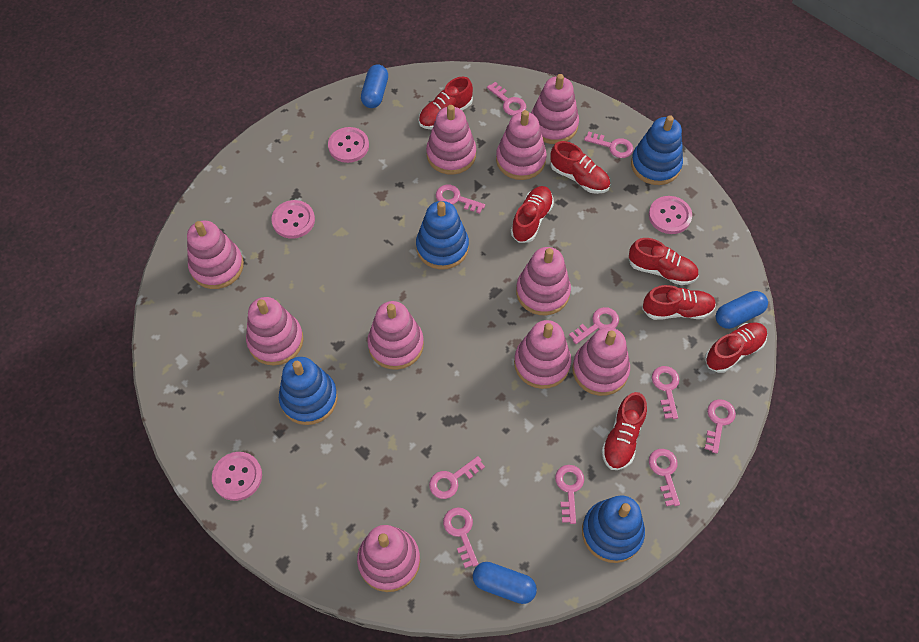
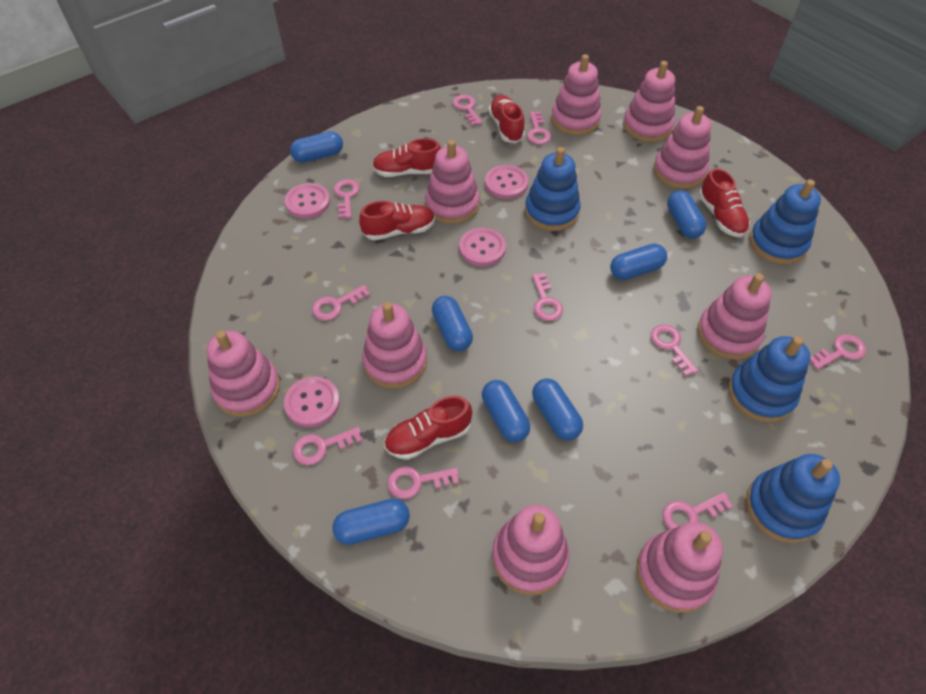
blue capsule: 3 -> 7
pink stacking toy: 10 -> 9
red shoe: 7 -> 5

